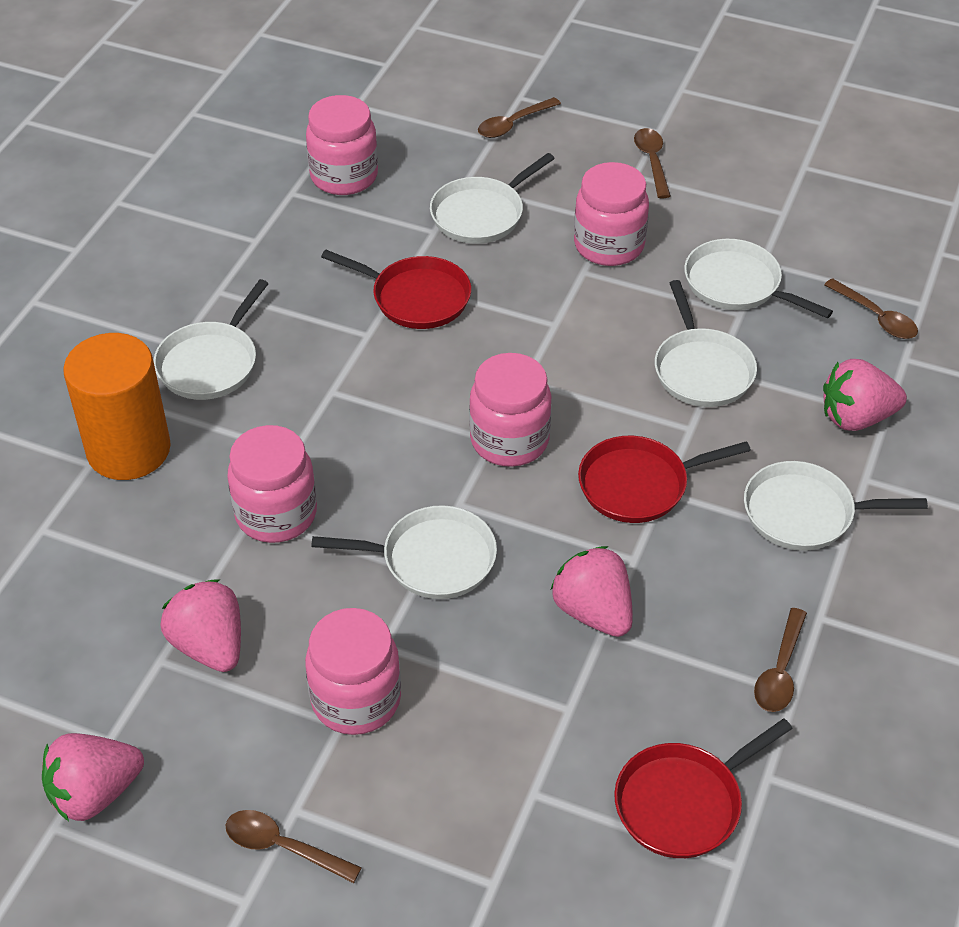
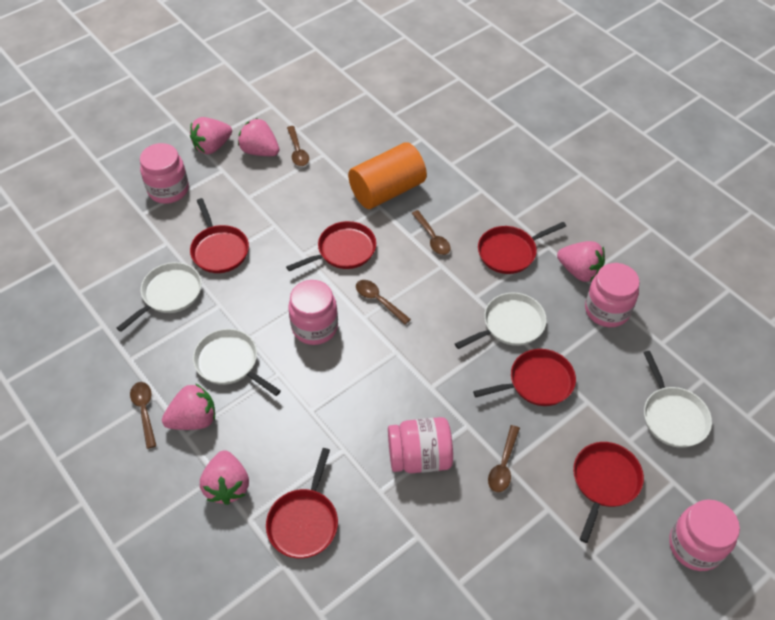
pink strawberry: 4 -> 5
red pan: 3 -> 6
white pan: 6 -> 4

